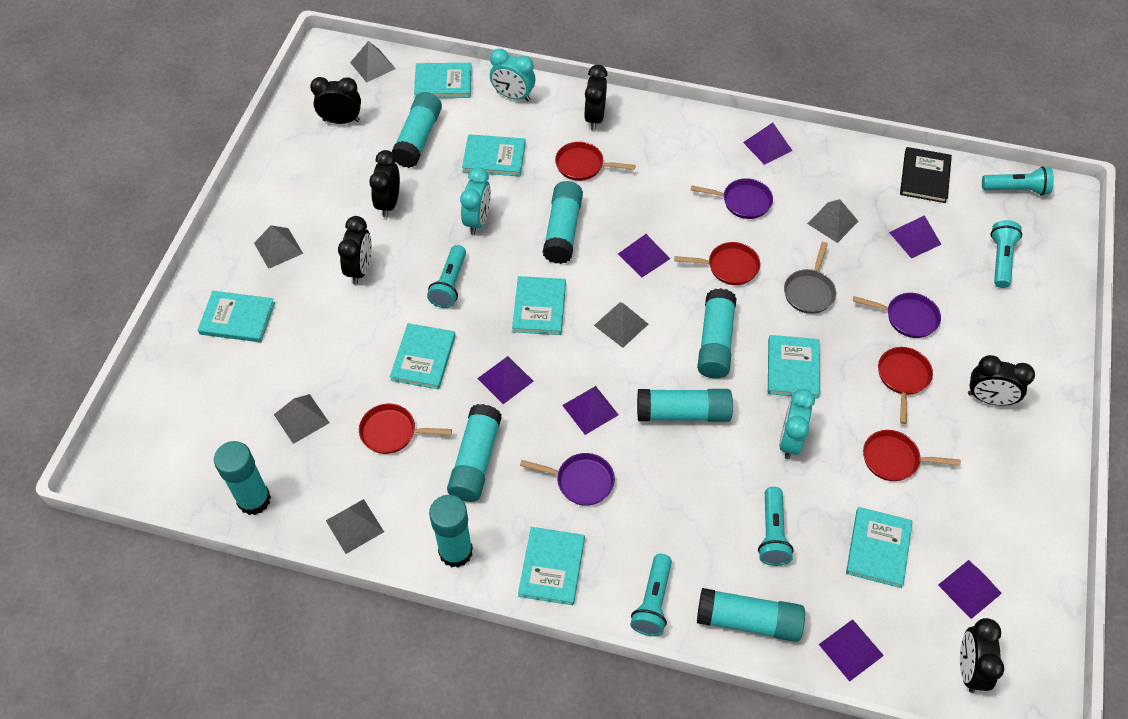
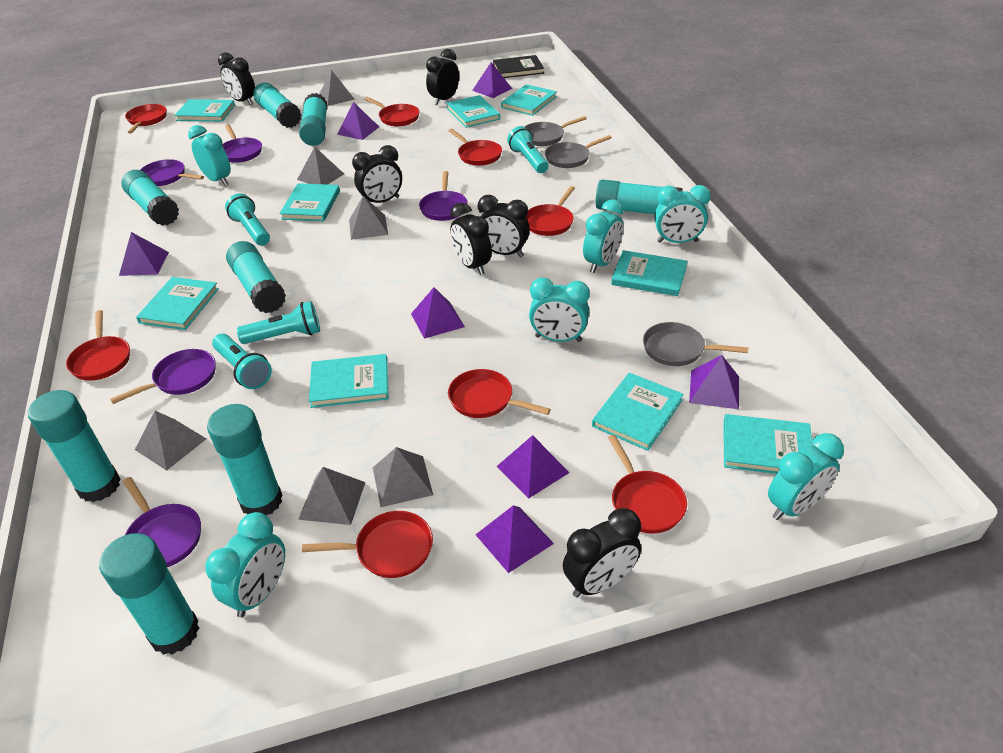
grey pan: 1 -> 3
purple pan: 3 -> 5
red pan: 5 -> 8
turquoise book: 8 -> 9
turquoise clock: 3 -> 6
turquoise flashlight: 5 -> 4

